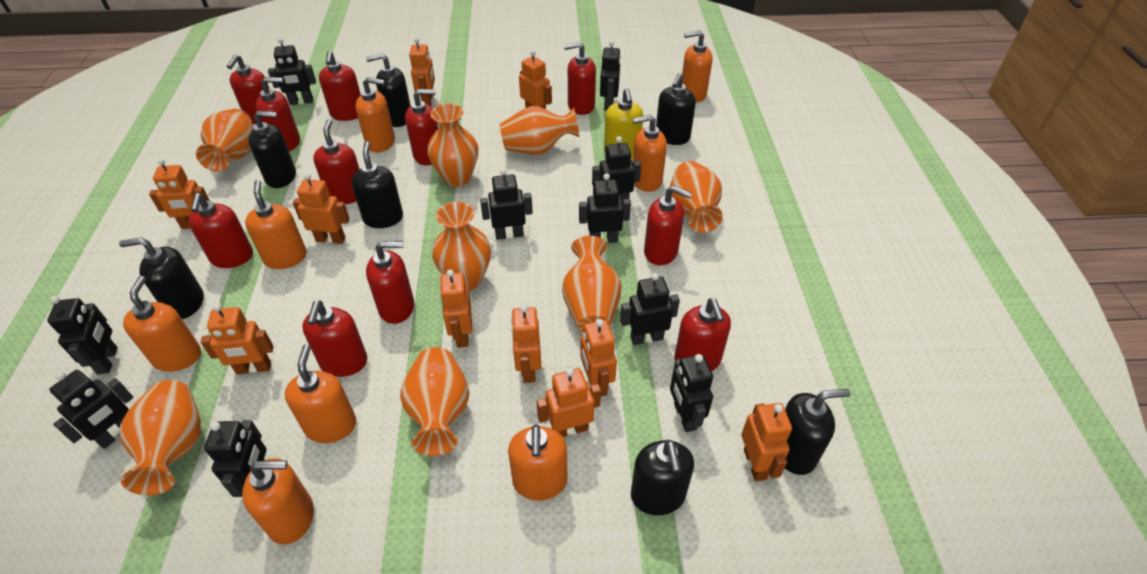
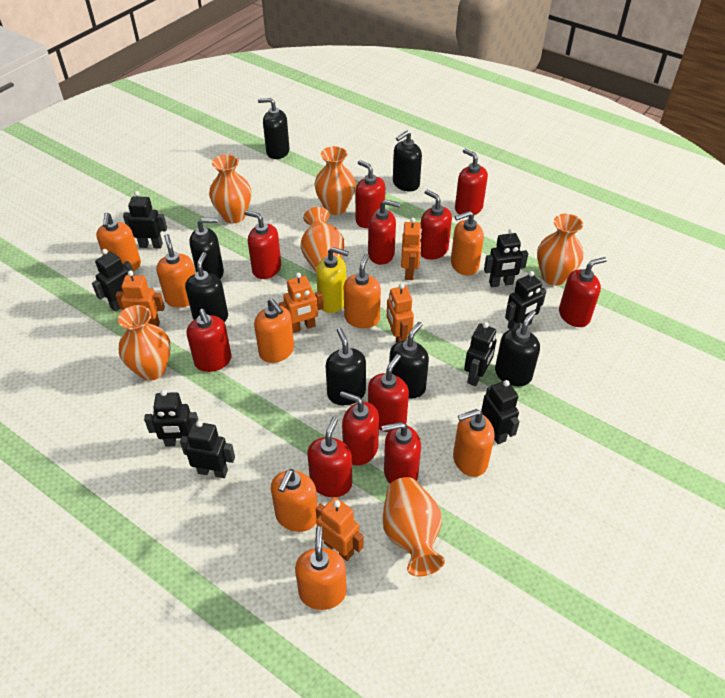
black robot: 10 -> 8
orange robot: 10 -> 5
orange vase: 8 -> 6

